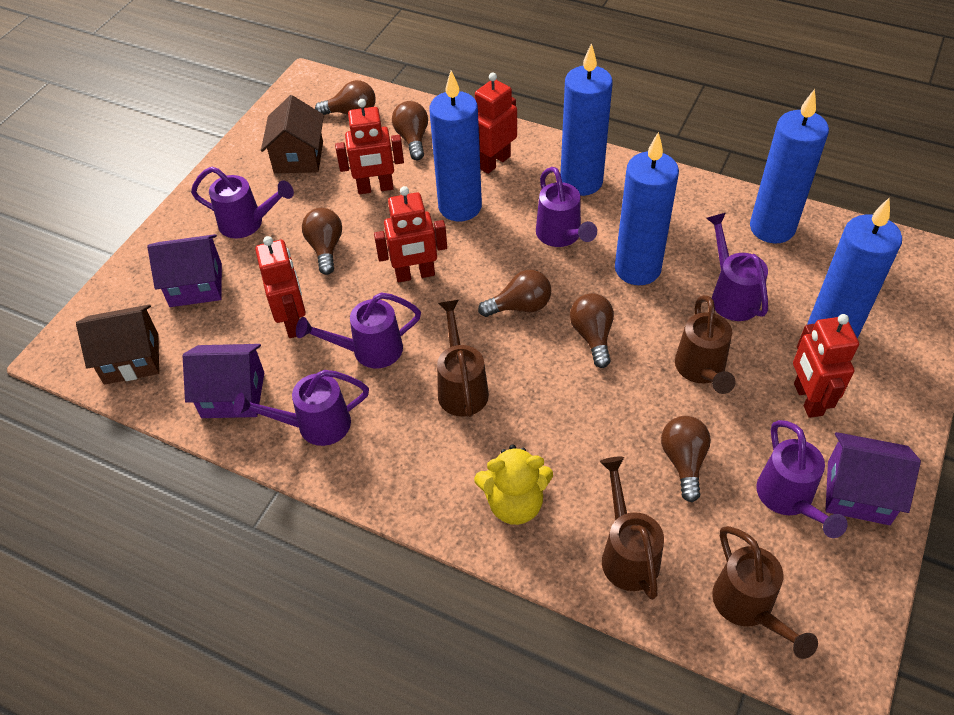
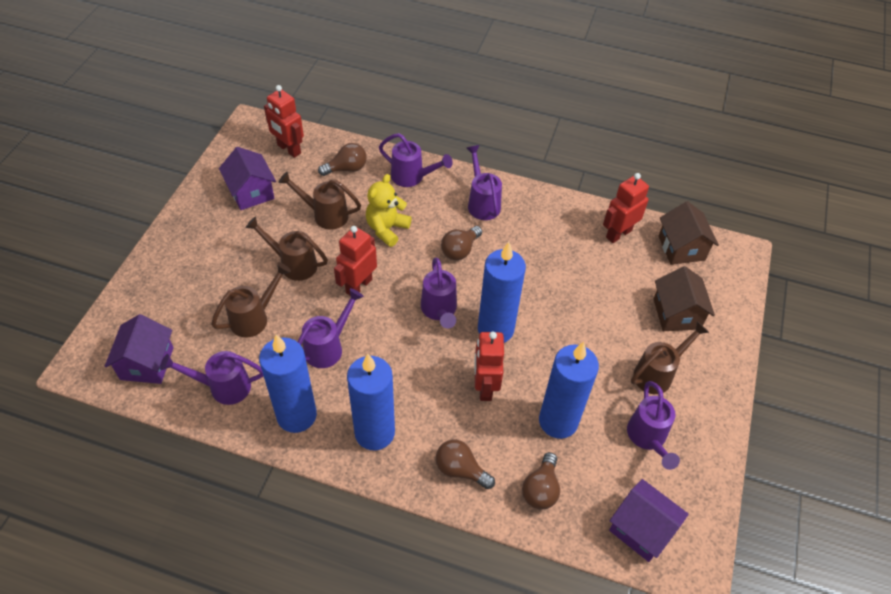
blue candle: 5 -> 4
brown light bulb: 6 -> 4
red robot: 5 -> 4

